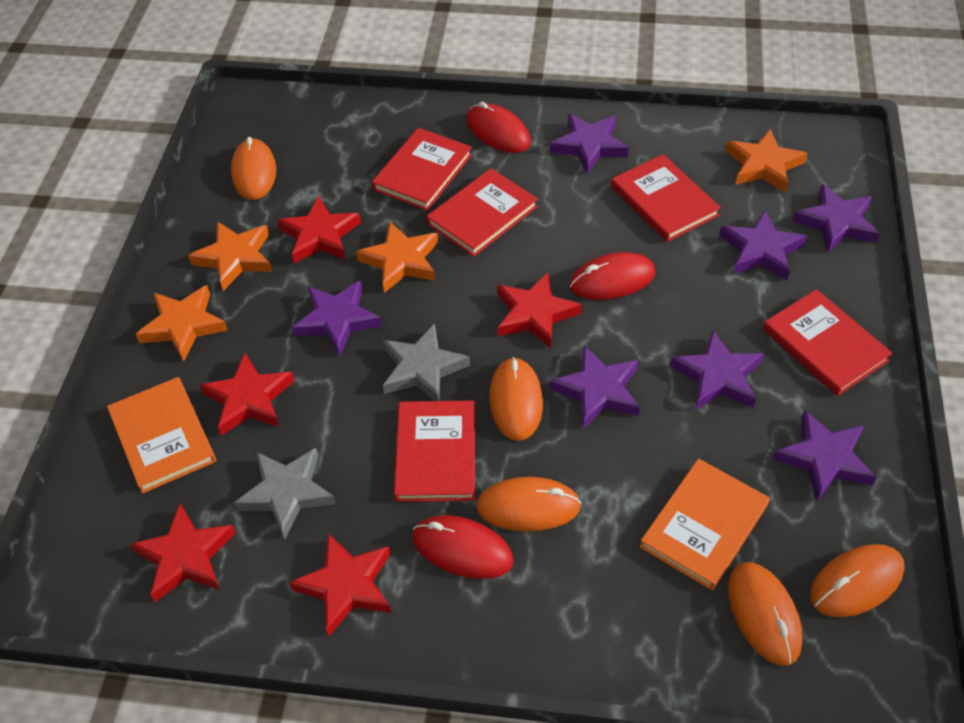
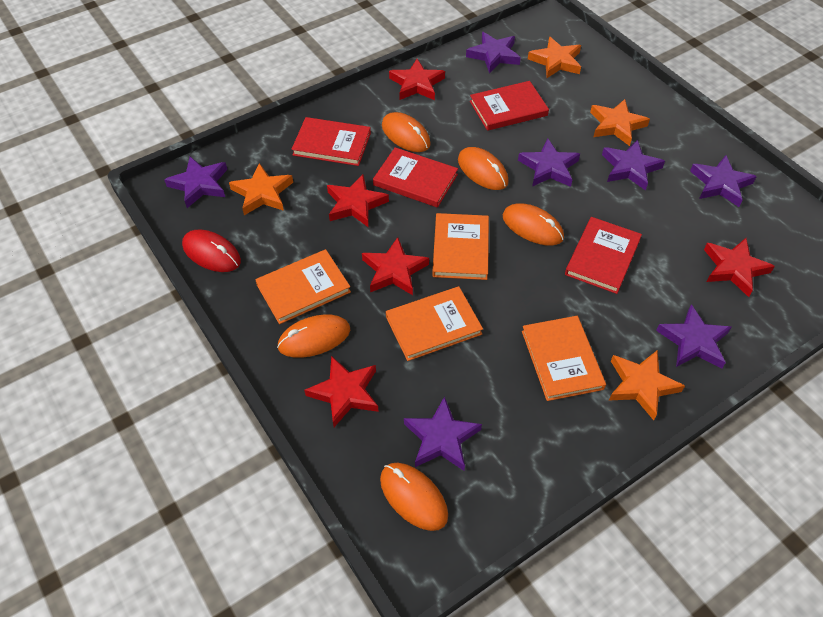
grey star: 2 -> 0
orange book: 2 -> 4
red book: 5 -> 4
red mouse: 3 -> 1

